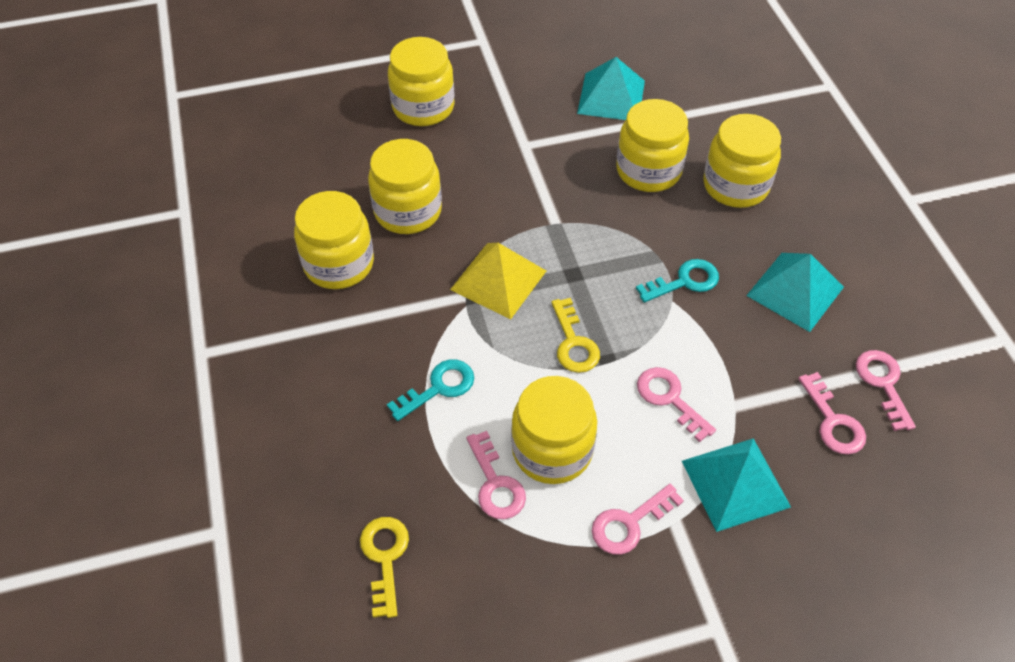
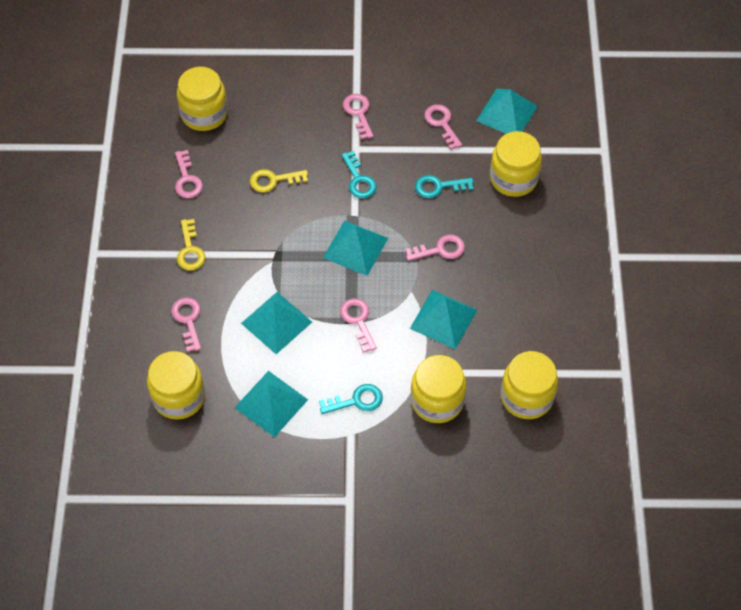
pink key: 5 -> 6
turquoise key: 2 -> 3
turquoise pyramid: 3 -> 5
yellow jar: 6 -> 5
yellow pyramid: 1 -> 0

